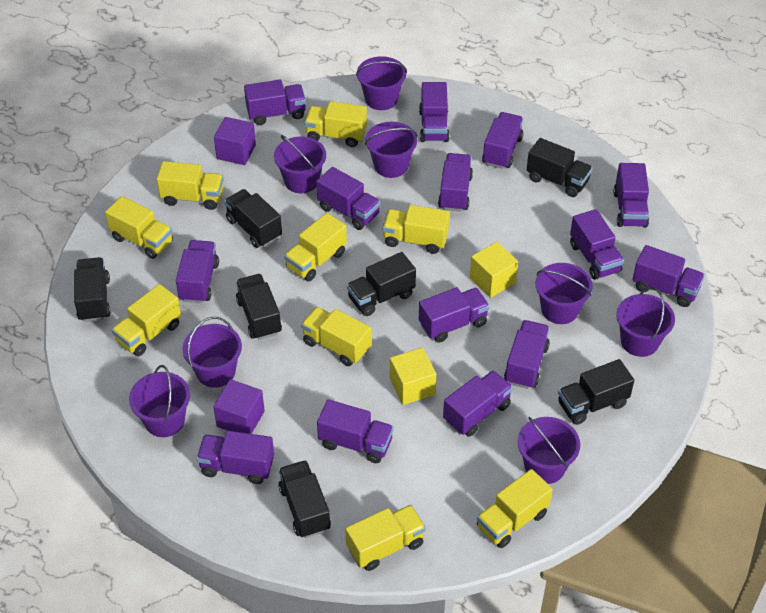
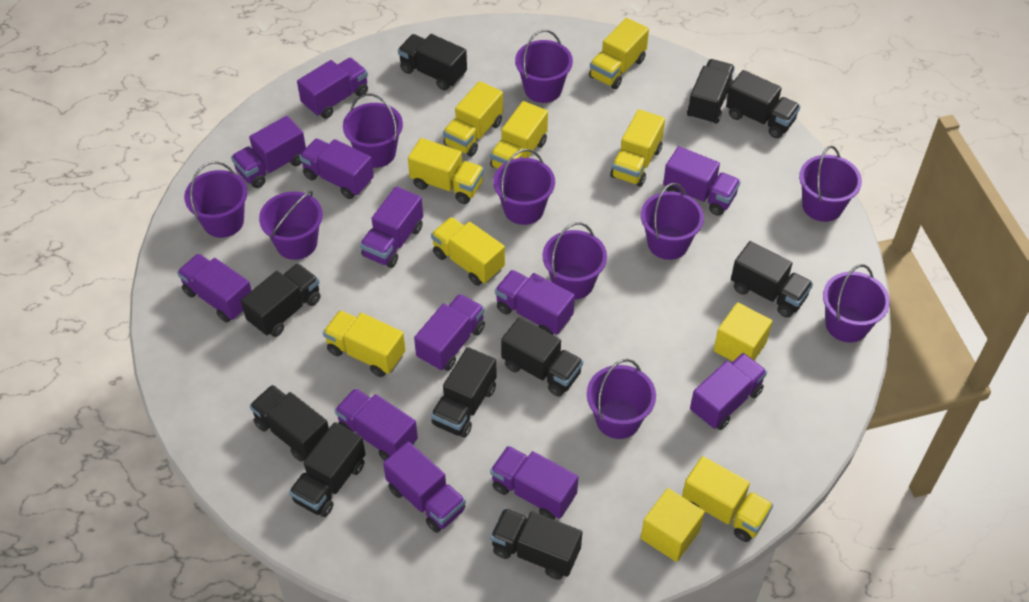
black truck: 7 -> 10
purple bucket: 8 -> 10
purple cube: 2 -> 0
purple truck: 14 -> 12
yellow truck: 9 -> 8

